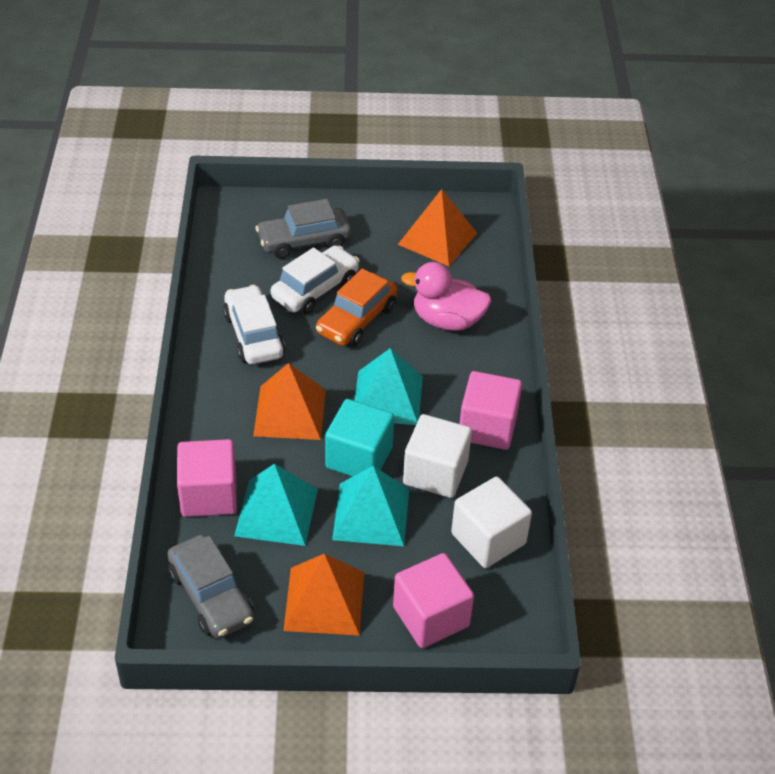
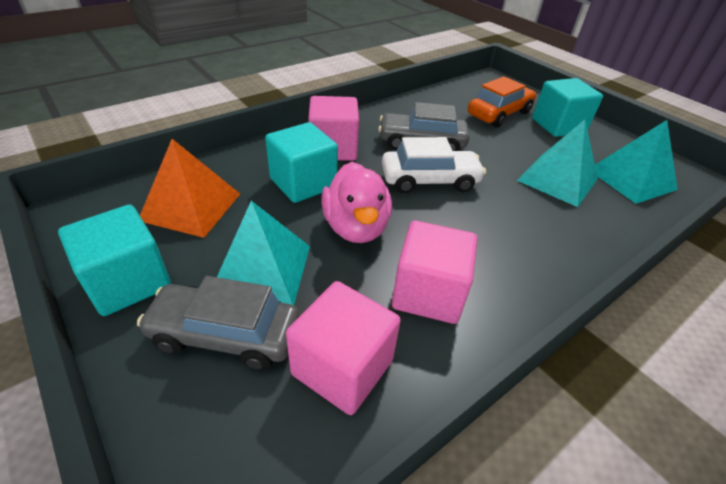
orange pyramid: 3 -> 1
turquoise cube: 1 -> 3
white car: 2 -> 1
white cube: 2 -> 0

